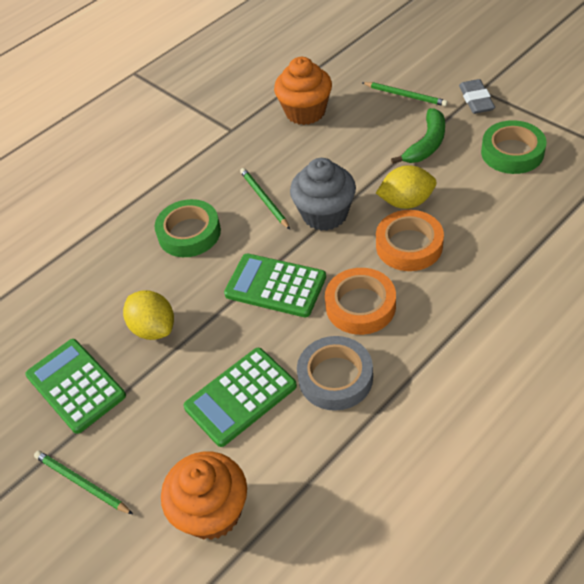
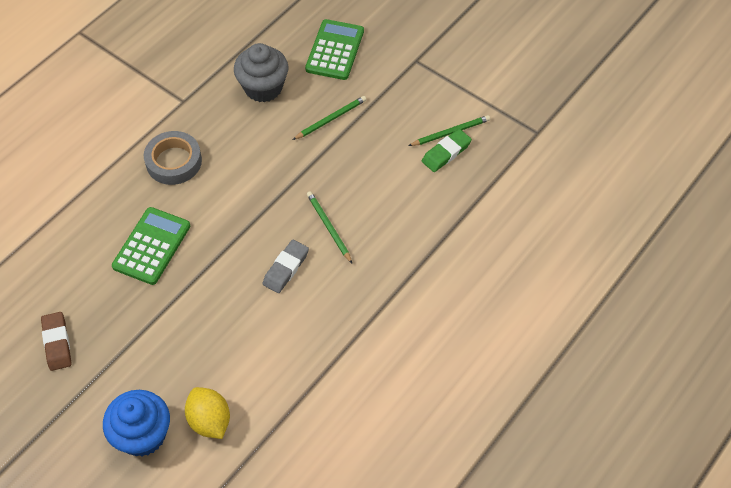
blue cupcake: 0 -> 1
brown eraser: 0 -> 1
green banana: 1 -> 0
green calculator: 3 -> 2
green eraser: 0 -> 1
green tape: 2 -> 0
orange cupcake: 2 -> 0
orange tape: 2 -> 0
yellow lemon: 2 -> 1

